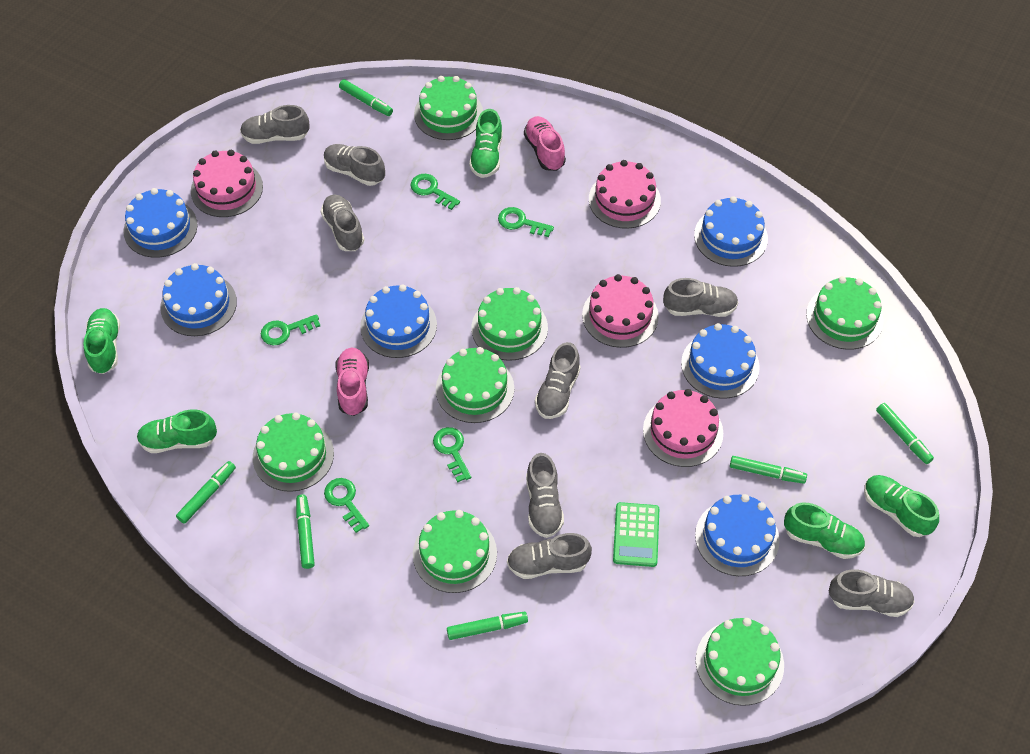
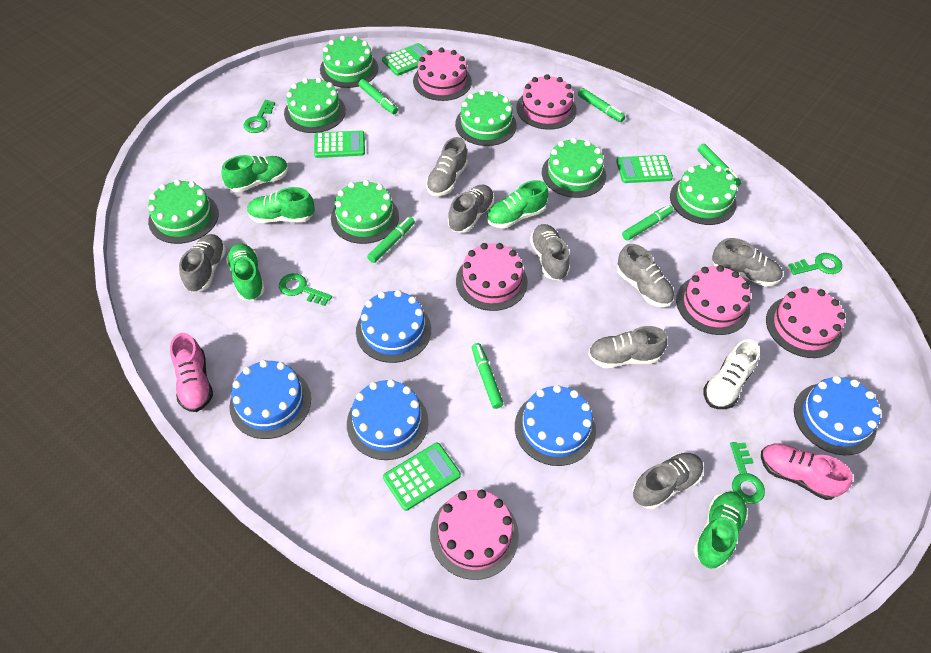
blue cake: 6 -> 5
green calculator: 1 -> 4
green key: 5 -> 4
pink cake: 4 -> 6
white shoe: 0 -> 1

